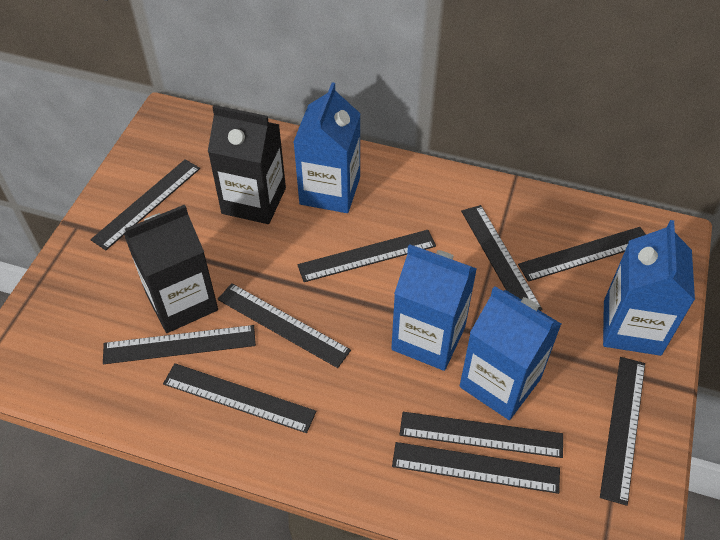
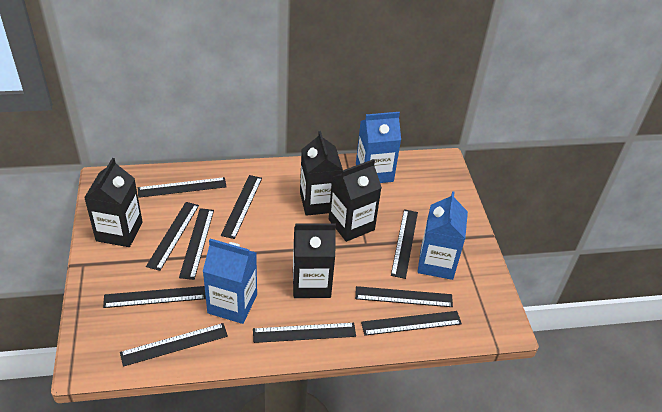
black carton: 2 -> 4
blue carton: 4 -> 3

